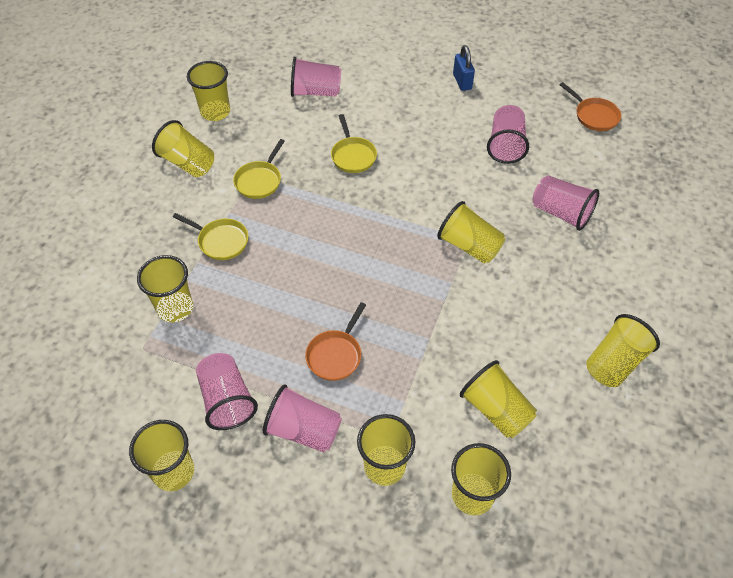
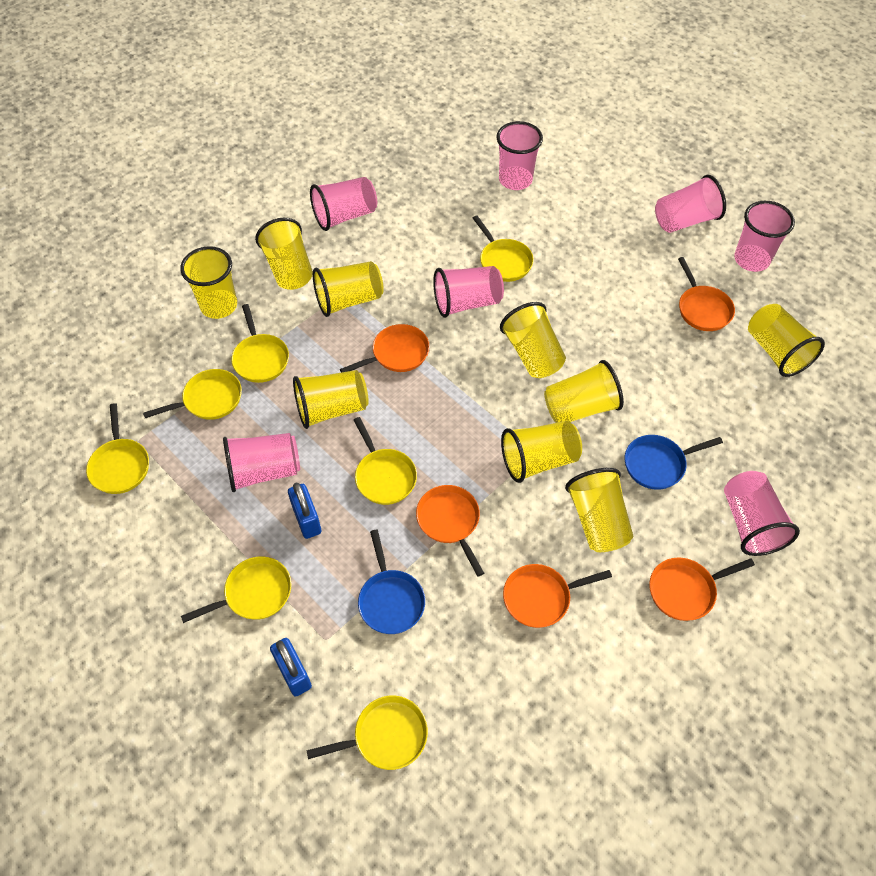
blue padlock: 1 -> 2
blue pan: 0 -> 2
orange pan: 2 -> 5
pink cup: 5 -> 7
yellow pan: 3 -> 7

